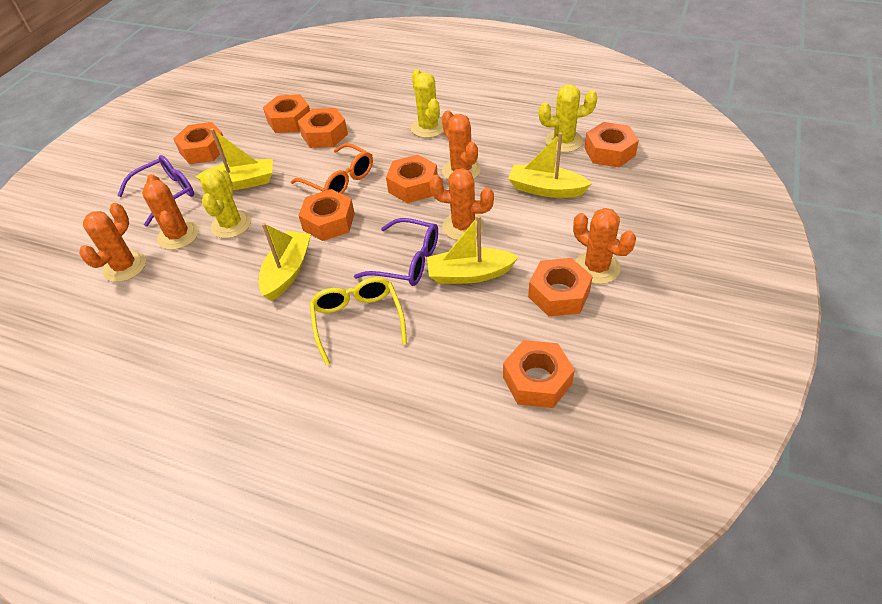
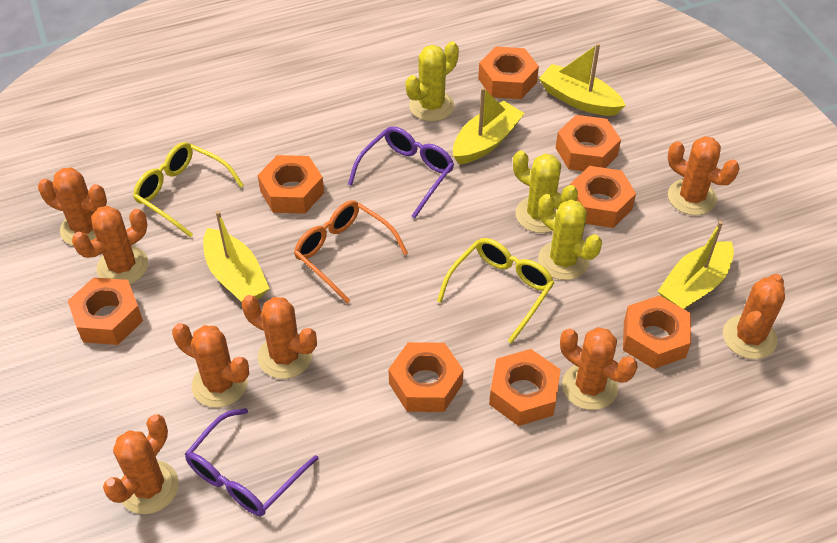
orange cactus: 5 -> 8
yellow glasses: 1 -> 2

